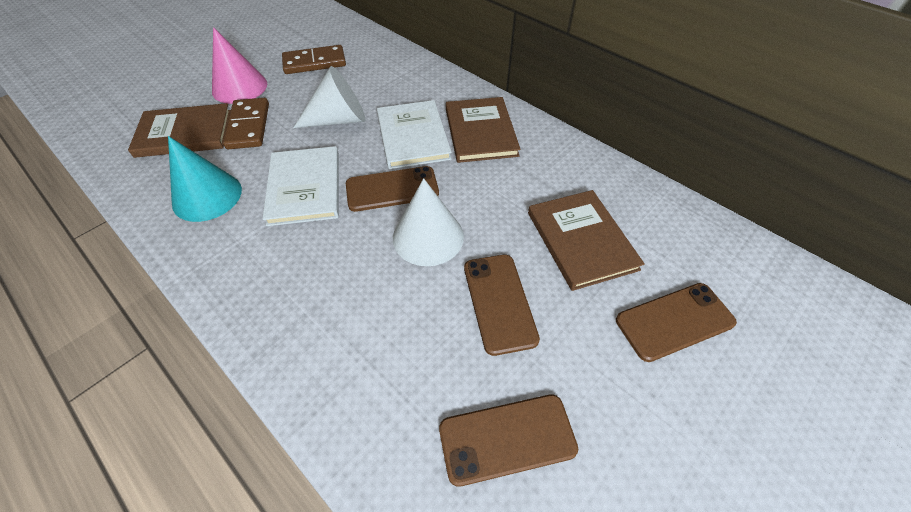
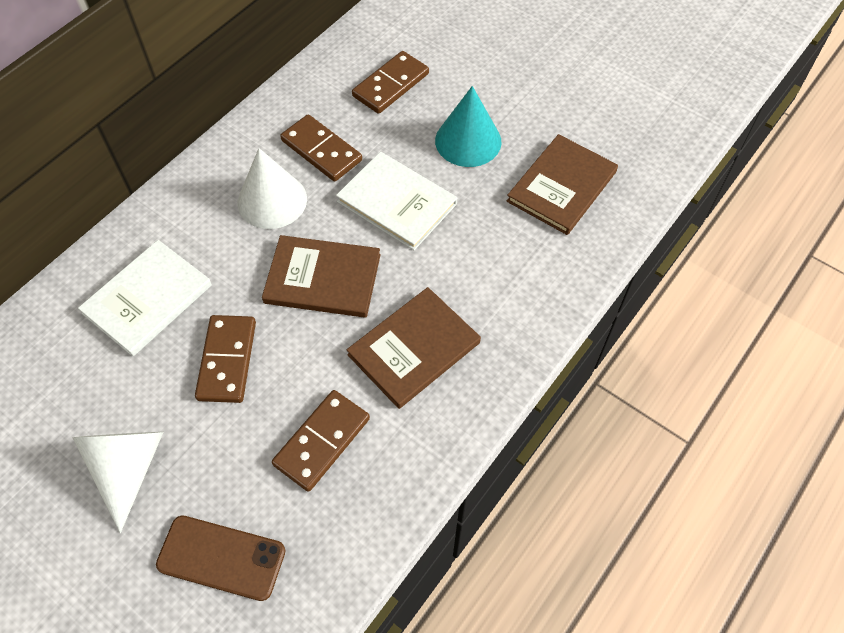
brown domino: 2 -> 4
brown phone: 4 -> 1
pink cone: 1 -> 0

